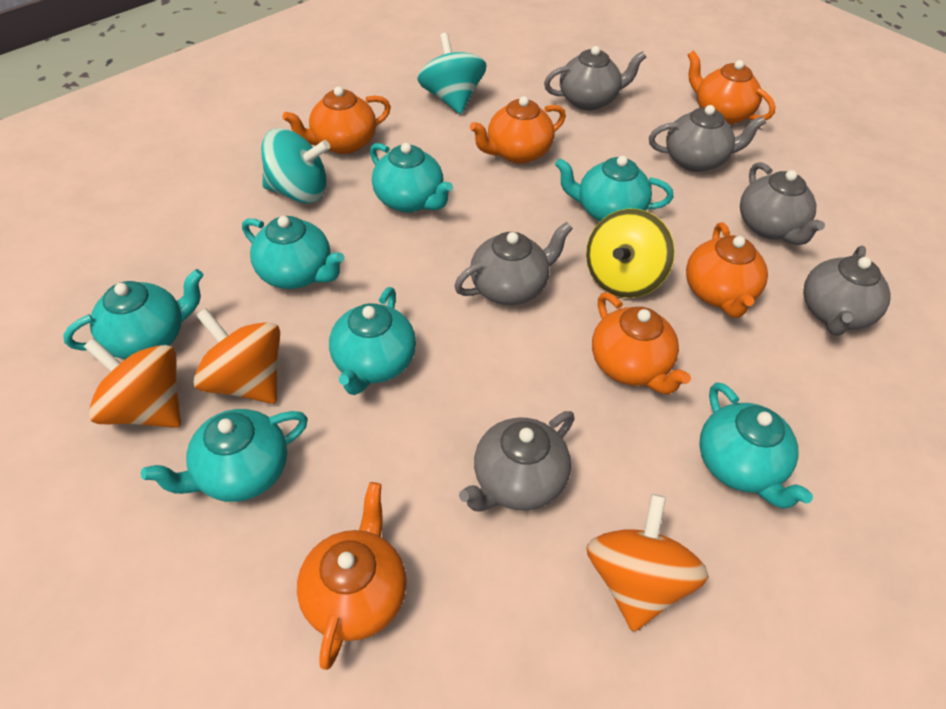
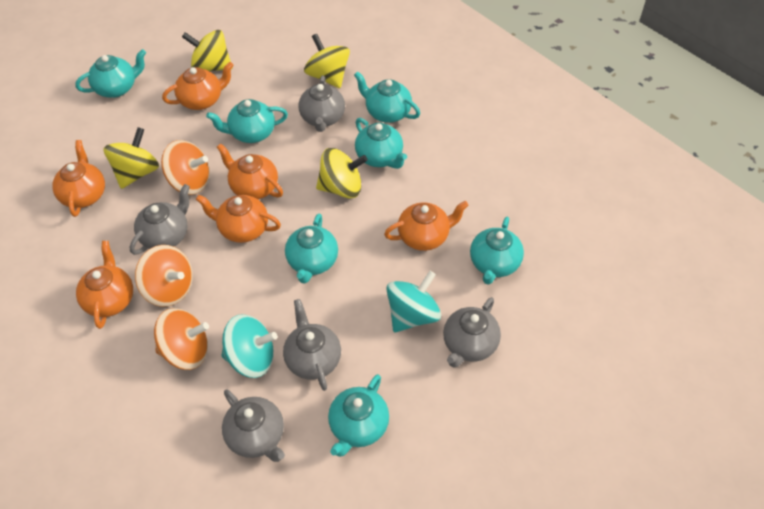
grey teapot: 6 -> 5
yellow spinning top: 1 -> 4

